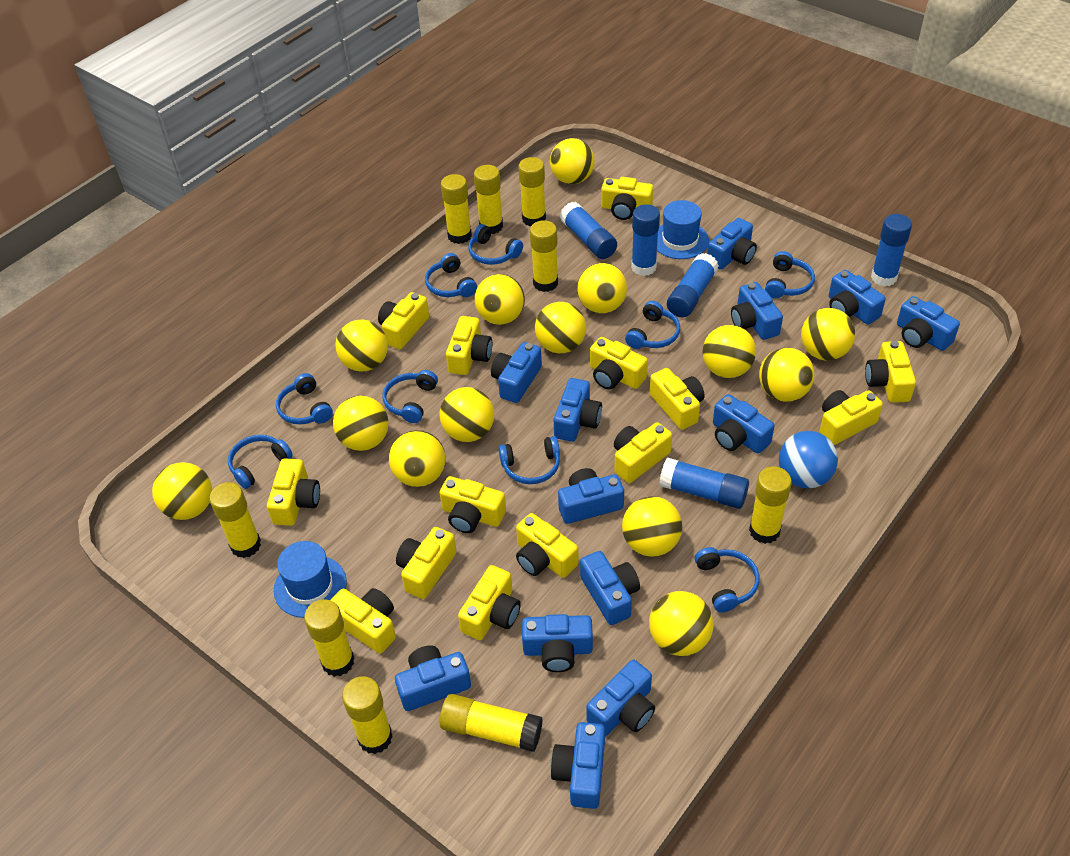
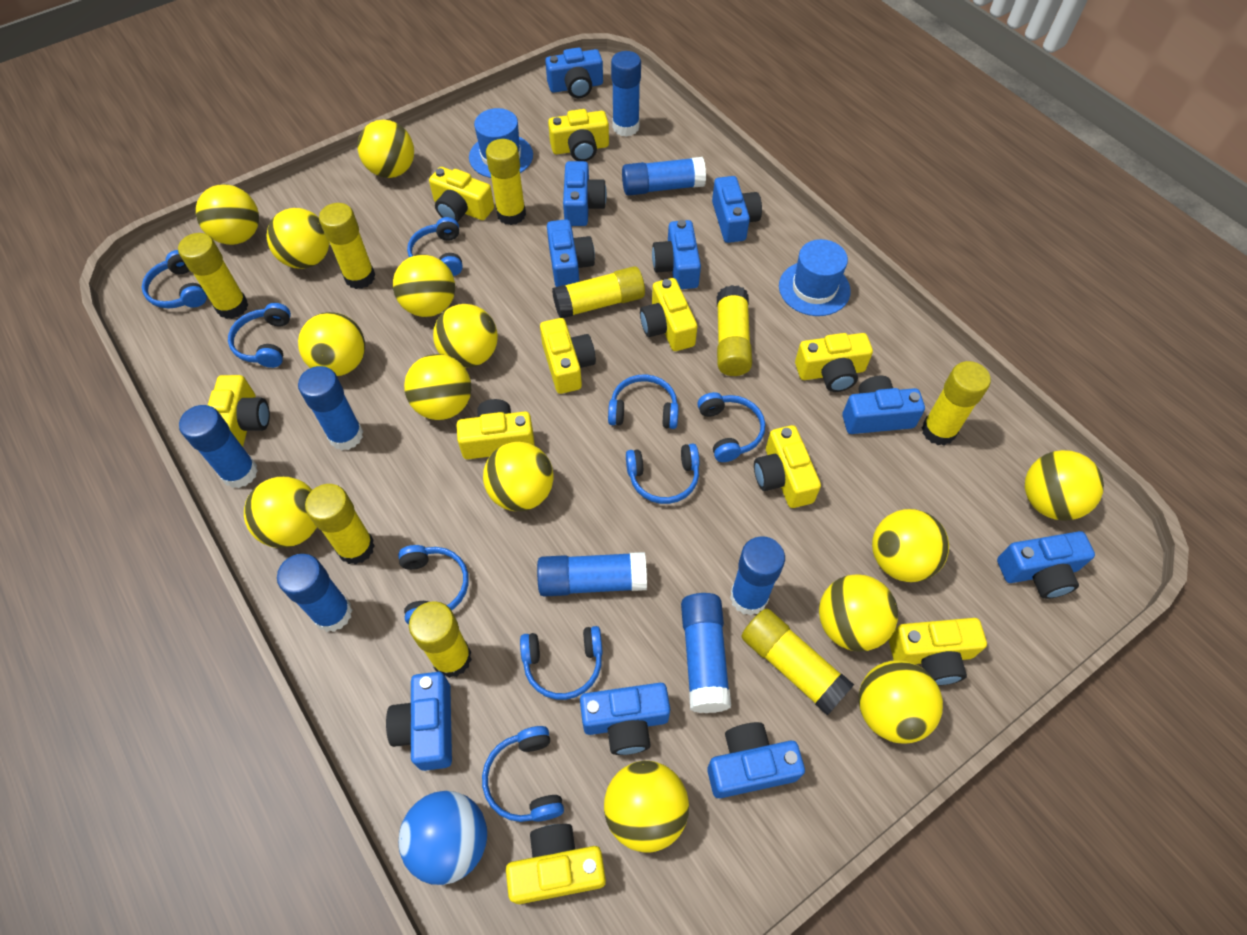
blue camera: 13 -> 10
blue glue stick: 5 -> 8
yellow camera: 14 -> 10

